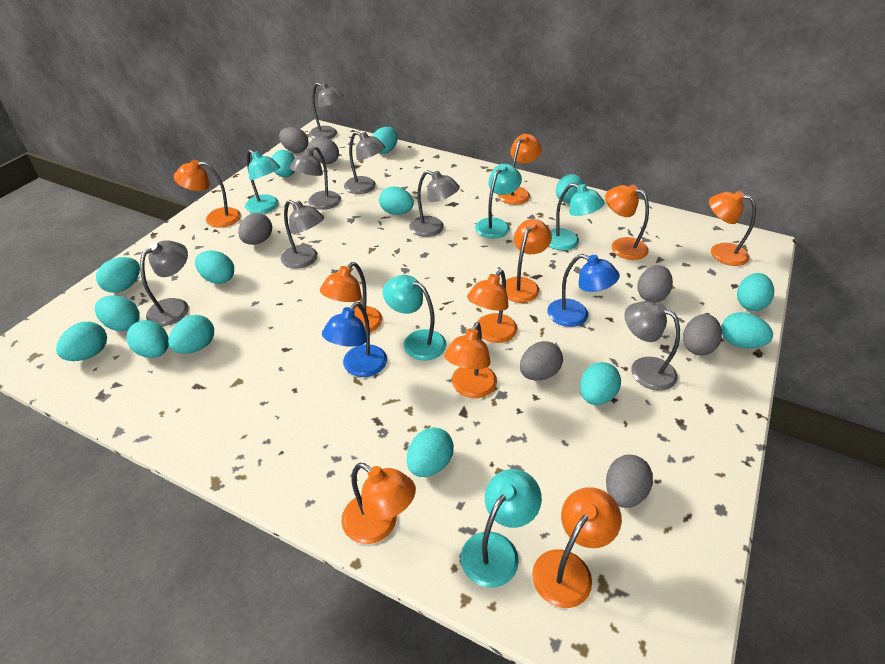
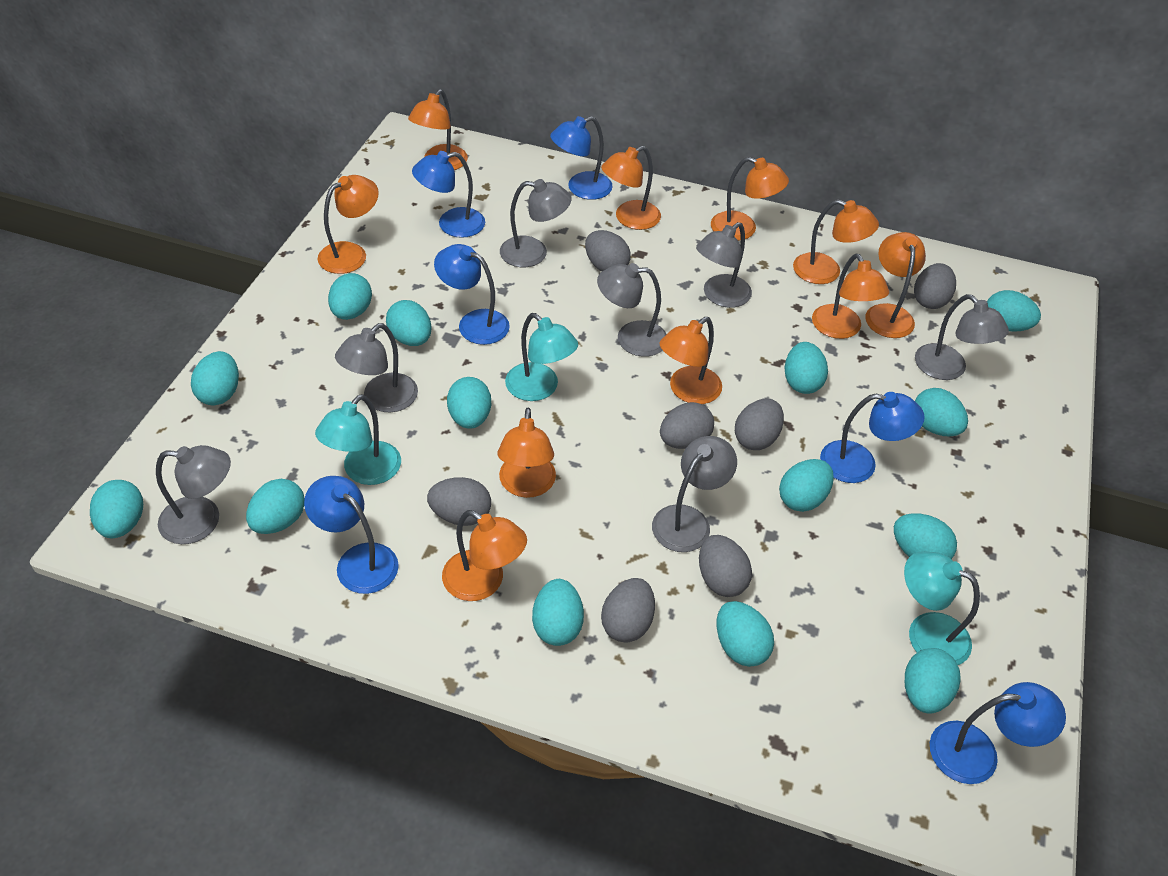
blue lamp: 2 -> 6
turquoise lamp: 5 -> 3

